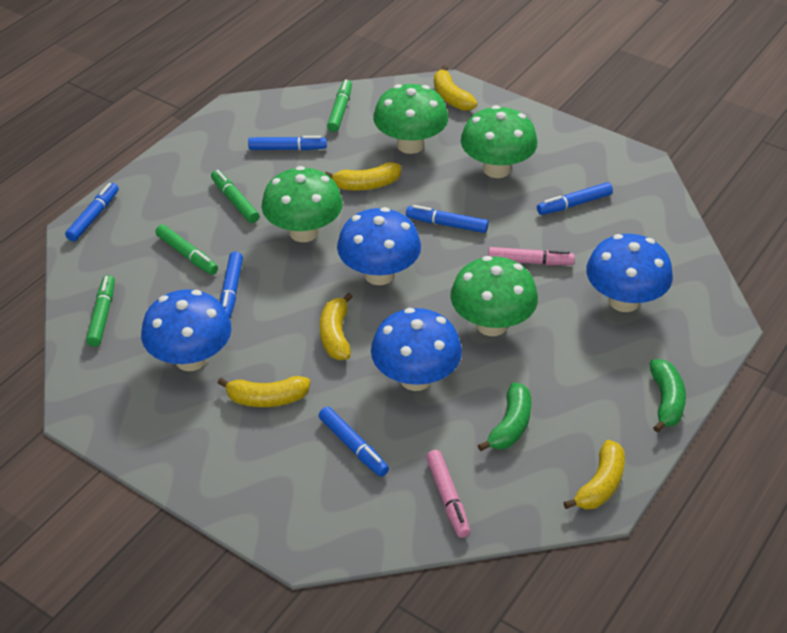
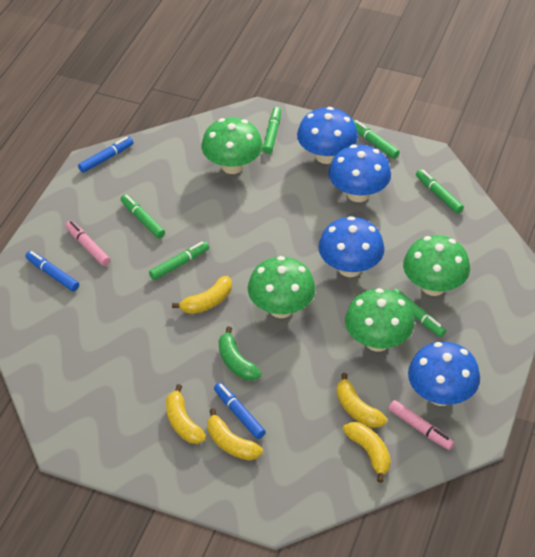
blue marker: 6 -> 3
green banana: 2 -> 1
green marker: 4 -> 6

